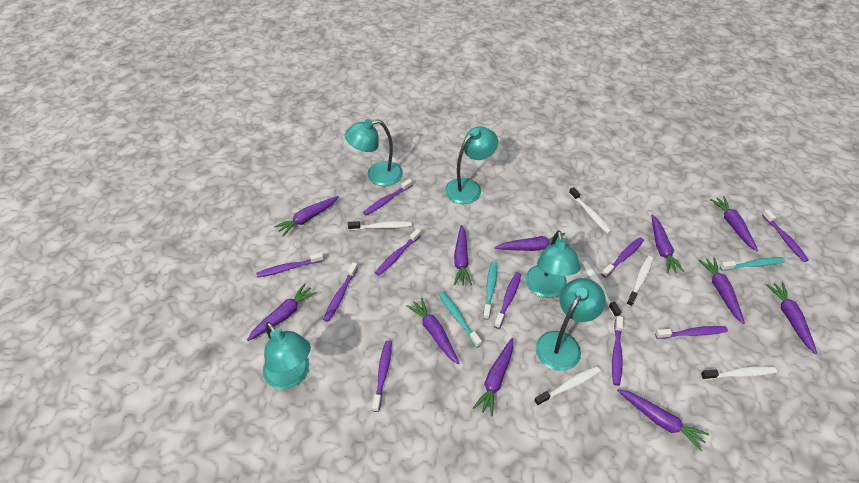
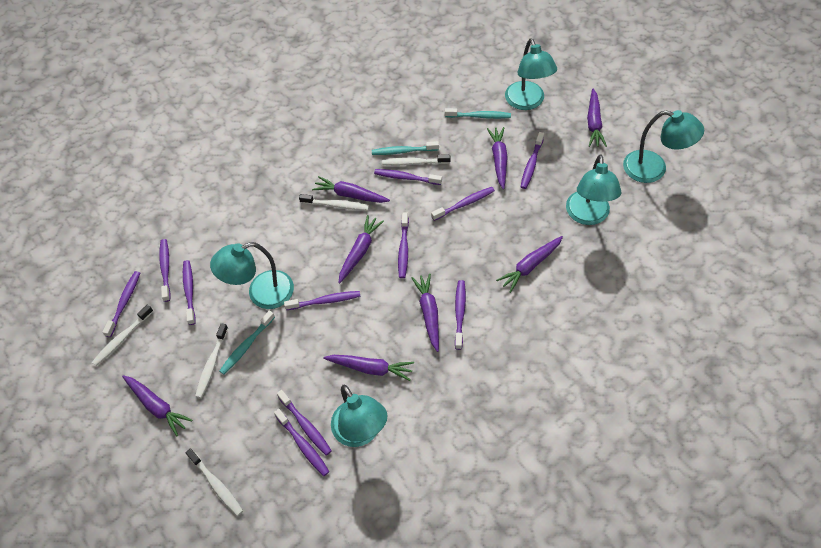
purple carrot: 11 -> 8
purple toothbrush: 10 -> 11
white toothbrush: 6 -> 5

